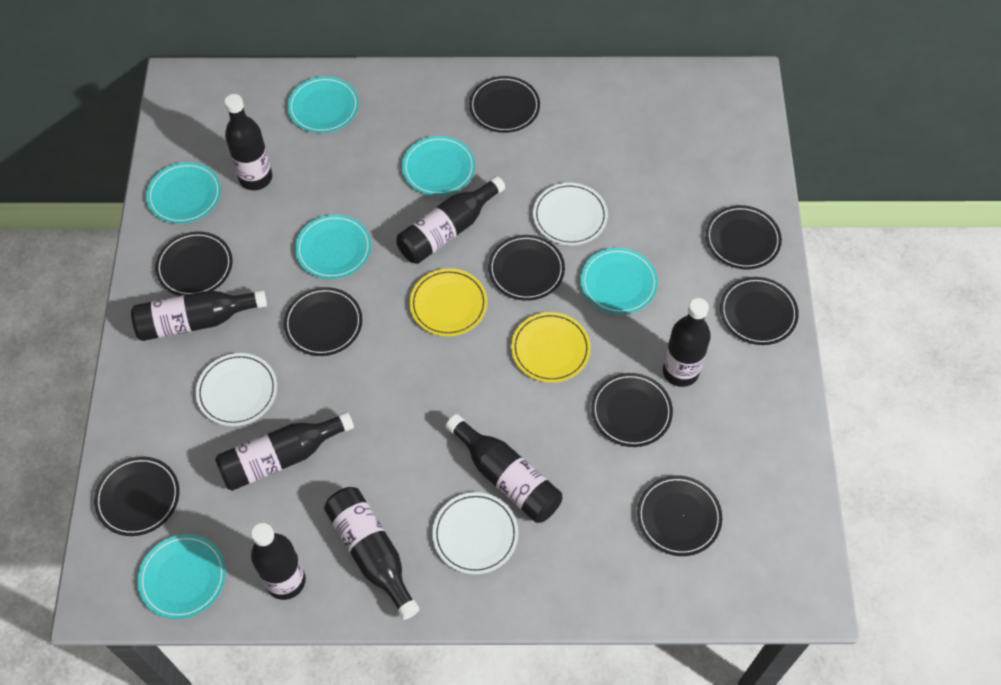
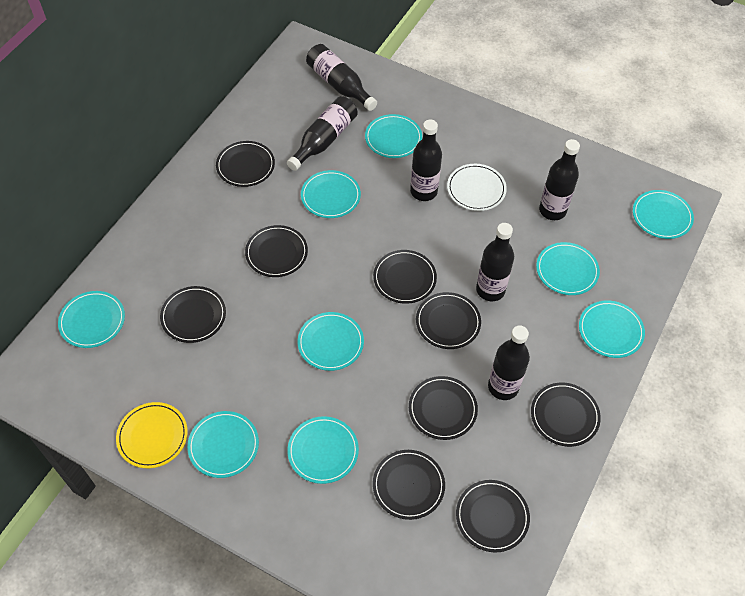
black bottle: 8 -> 6
turquoise plate: 6 -> 9
white plate: 3 -> 1
yellow plate: 2 -> 1

